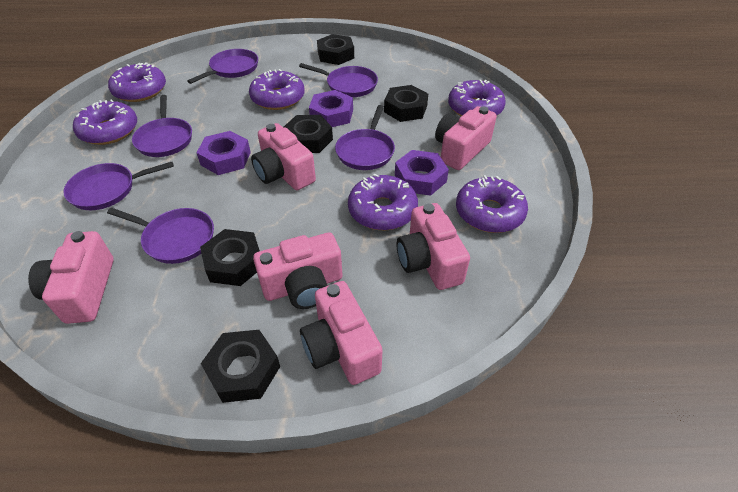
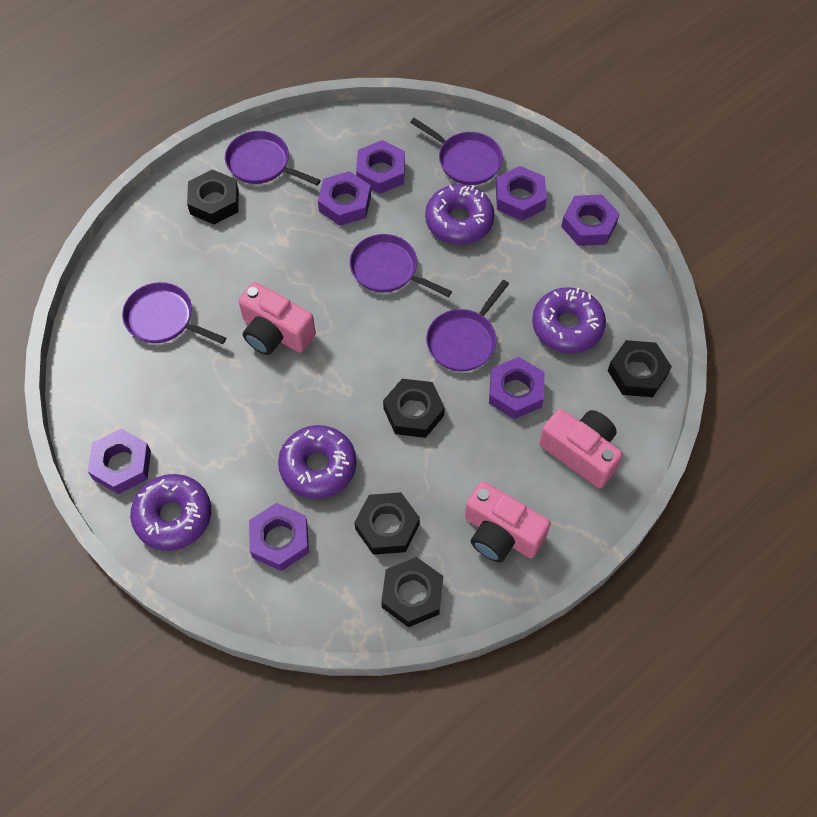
pink camera: 6 -> 3
purple donut: 6 -> 4
purple nut: 3 -> 7
purple pan: 6 -> 5

